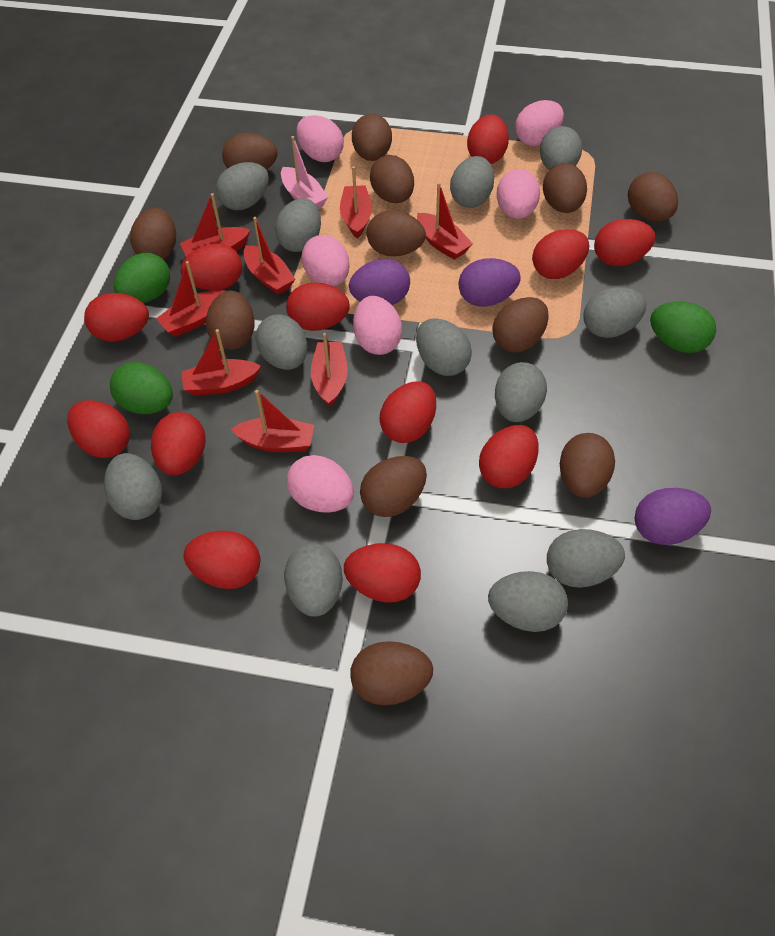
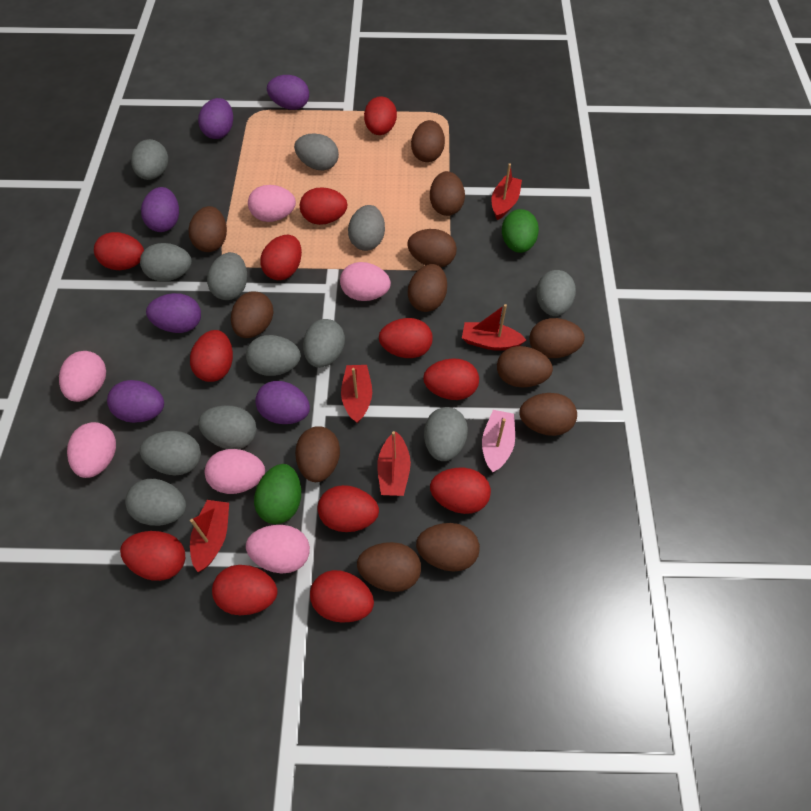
green egg: 3 -> 2
purple egg: 3 -> 6
red boat: 8 -> 5

